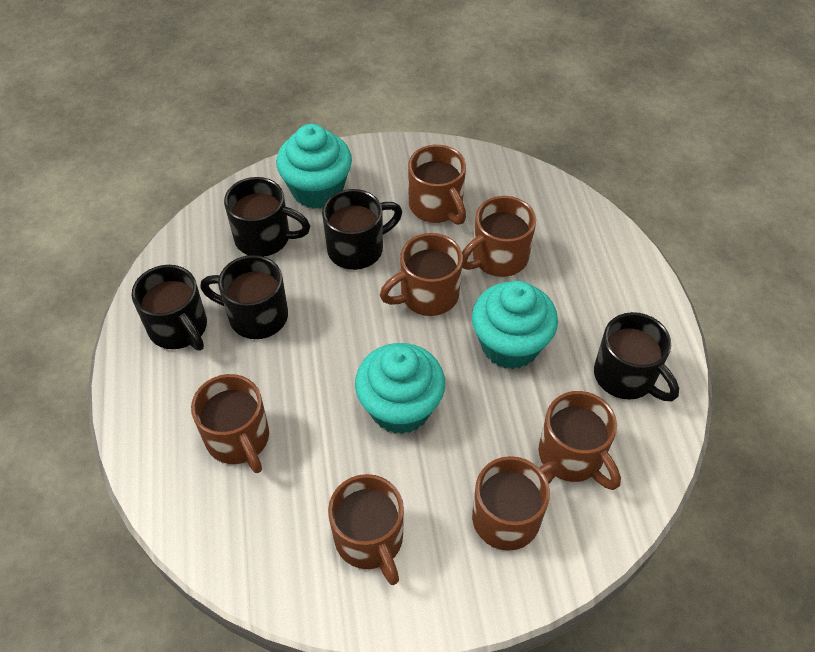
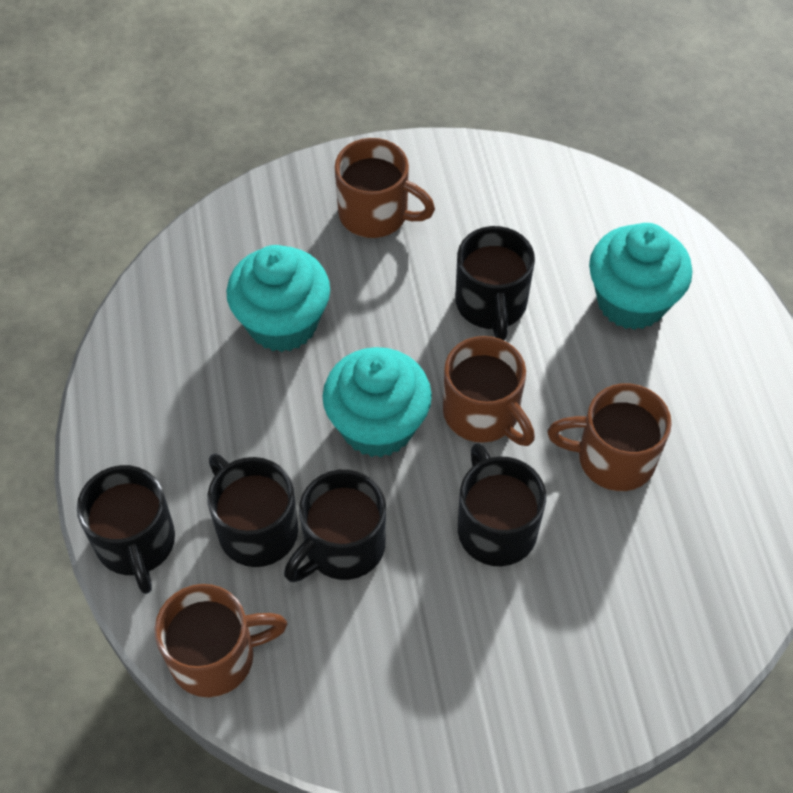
brown mug: 7 -> 4

